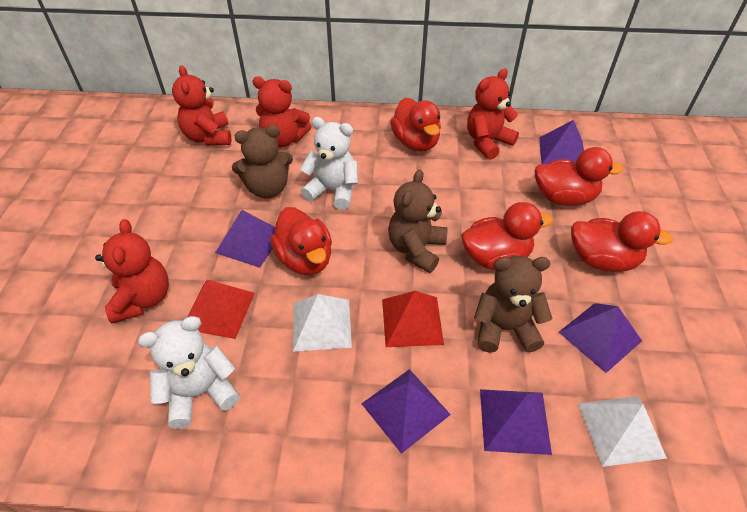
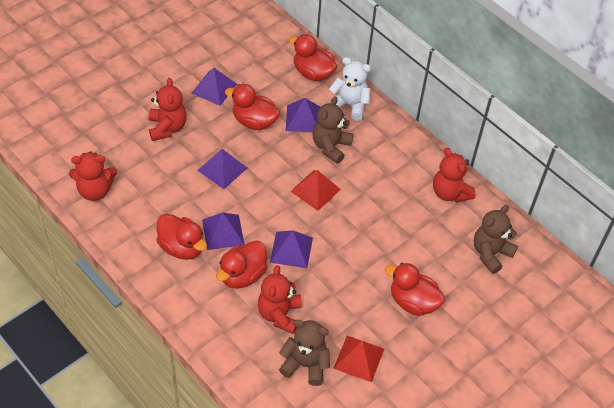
white pyramid: 2 -> 0
white teddy bear: 2 -> 1

